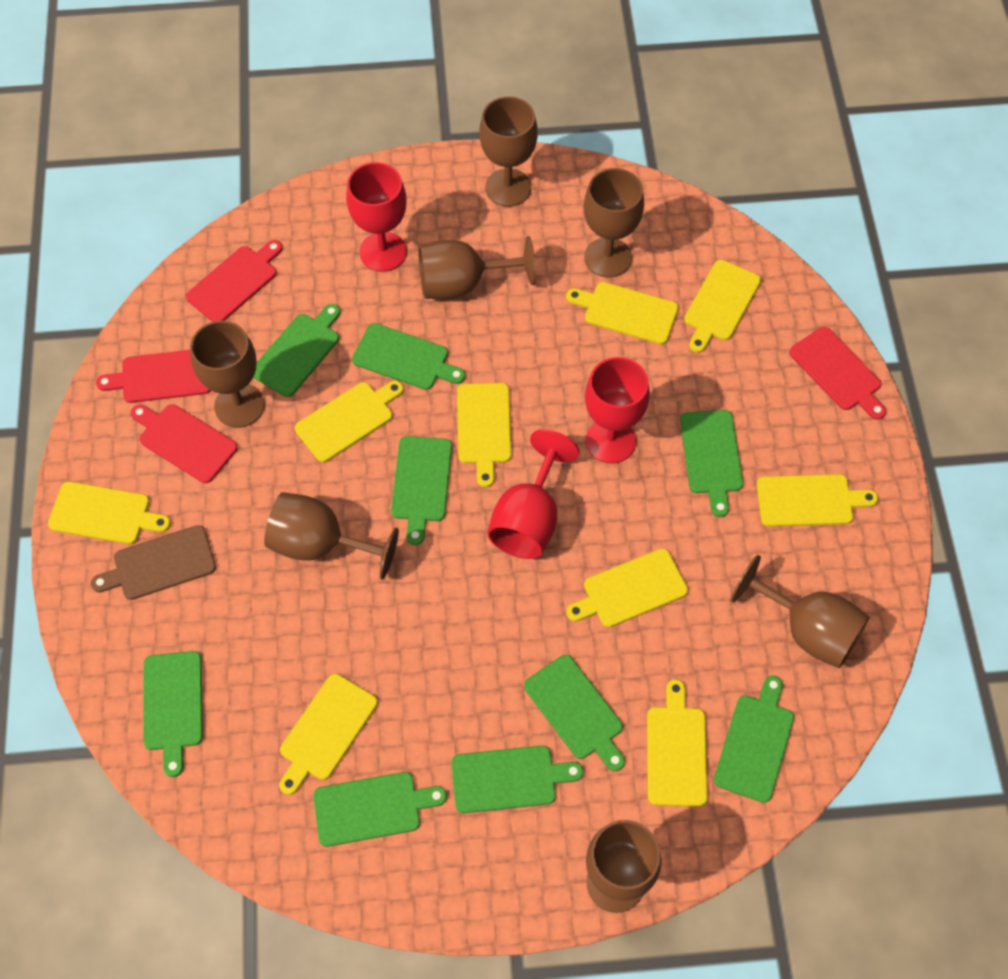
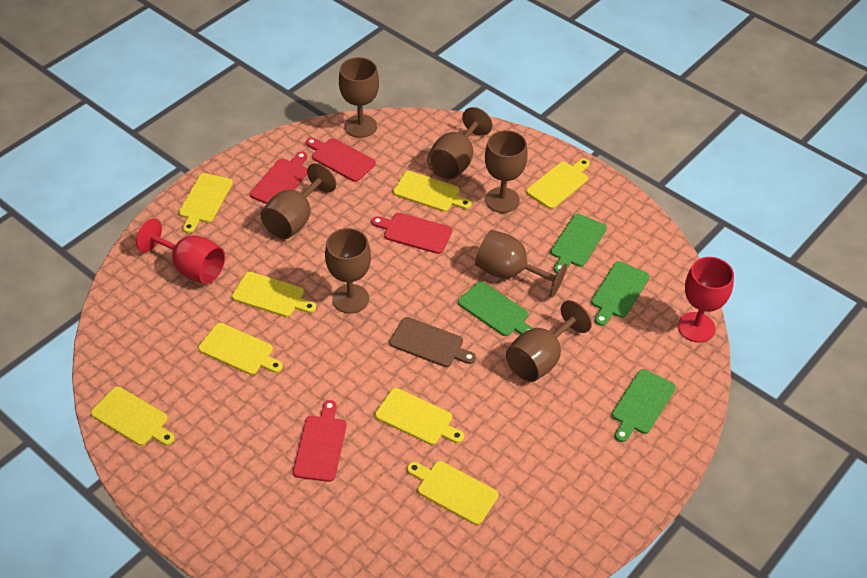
green cutting board: 9 -> 4
red goblet: 3 -> 2
yellow cutting board: 9 -> 8

